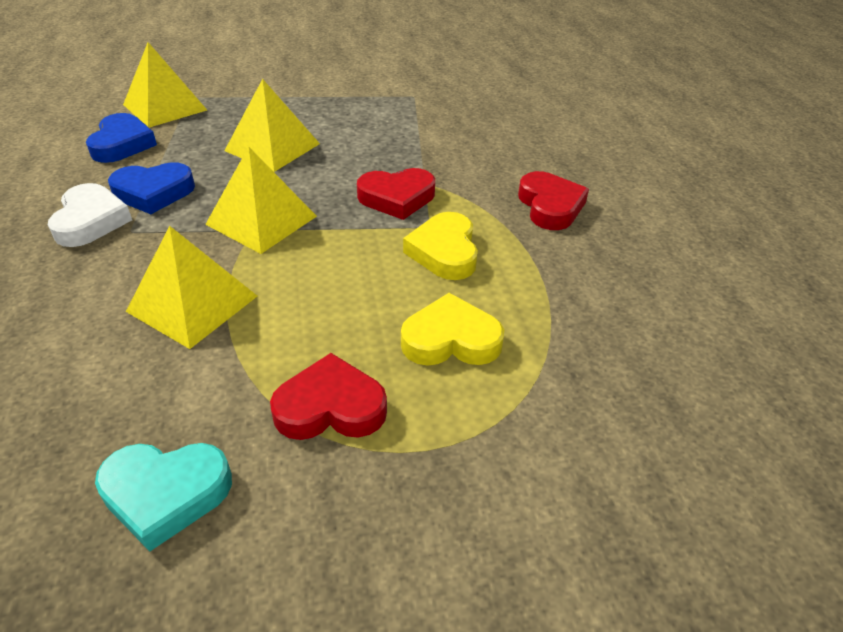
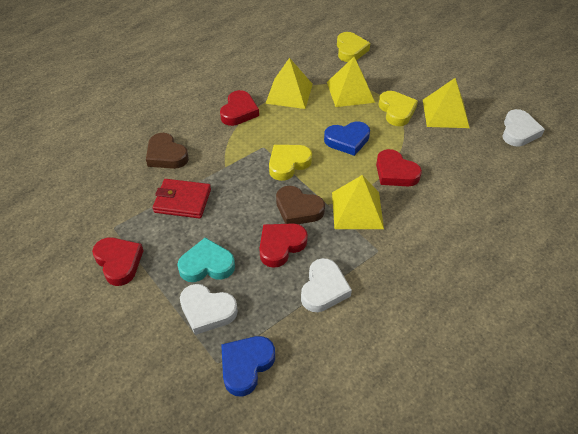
brown heart: 0 -> 2
red heart: 3 -> 4
red wallet: 0 -> 1
white heart: 1 -> 3
yellow heart: 2 -> 3

